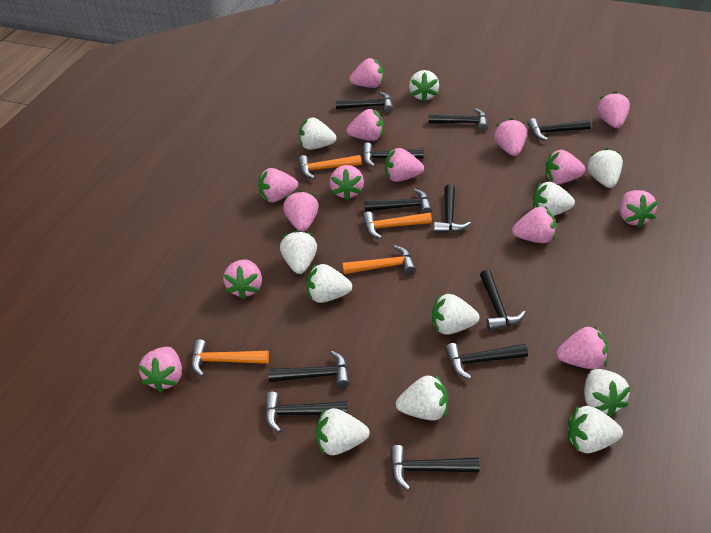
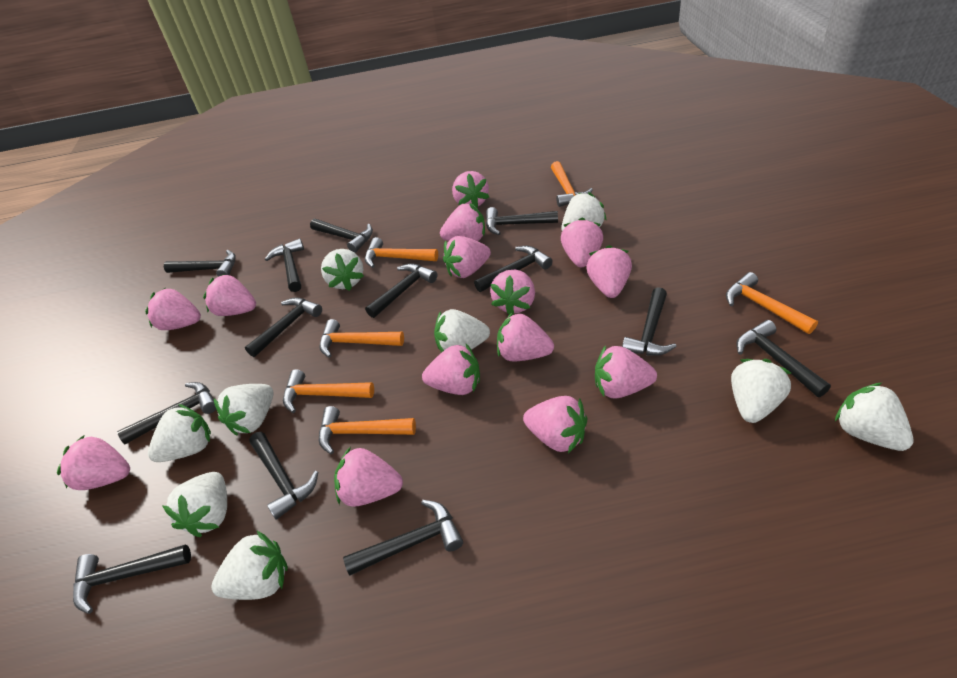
black hammer: 11 -> 13
orange hammer: 4 -> 6
white strawberry: 11 -> 9

